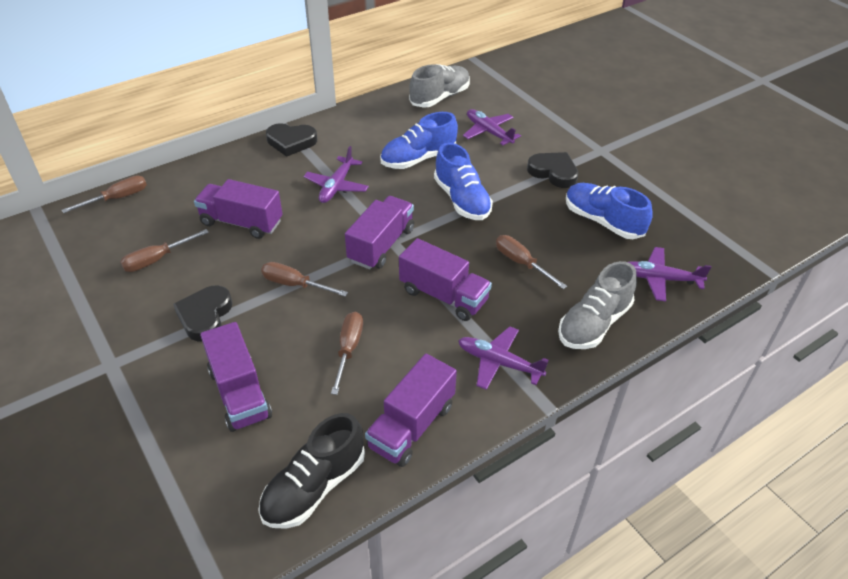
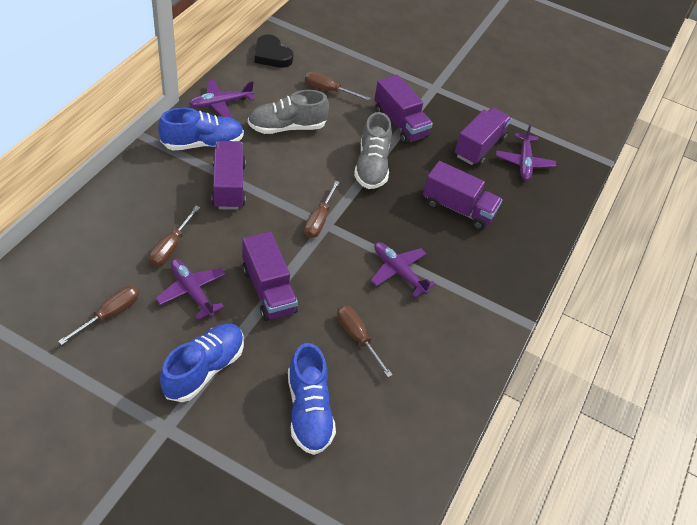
black heart: 3 -> 1
black shoe: 1 -> 0

